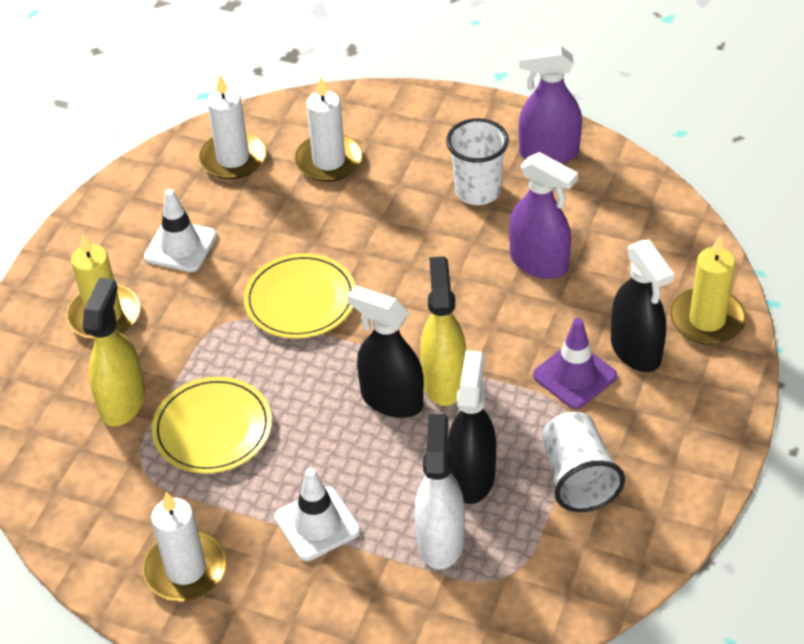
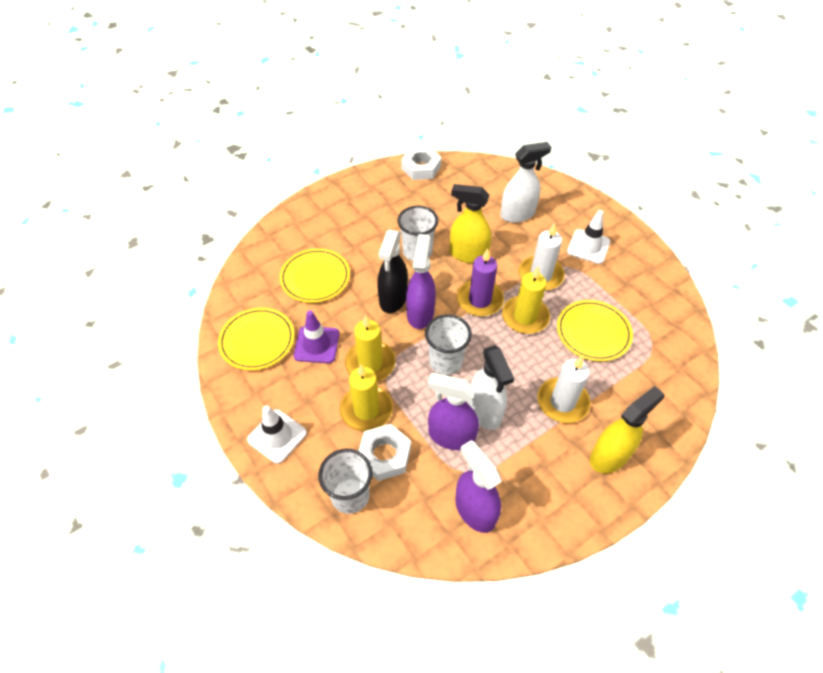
black spray bottle: 3 -> 1
purple candle: 0 -> 1
purple spray bottle: 2 -> 3
white candle: 3 -> 2
white cup: 2 -> 3
white nut: 0 -> 2
white spray bottle: 1 -> 2
yellow candle: 2 -> 3
yellow plate: 2 -> 3

